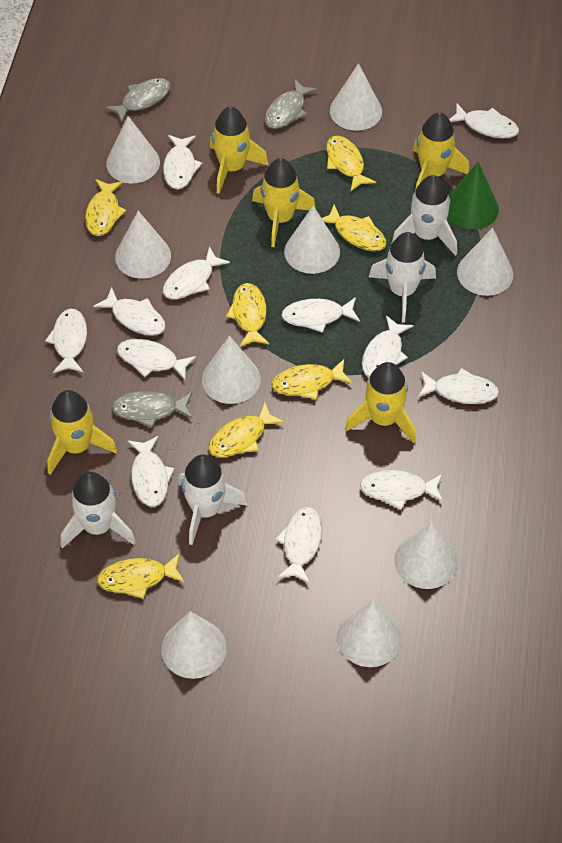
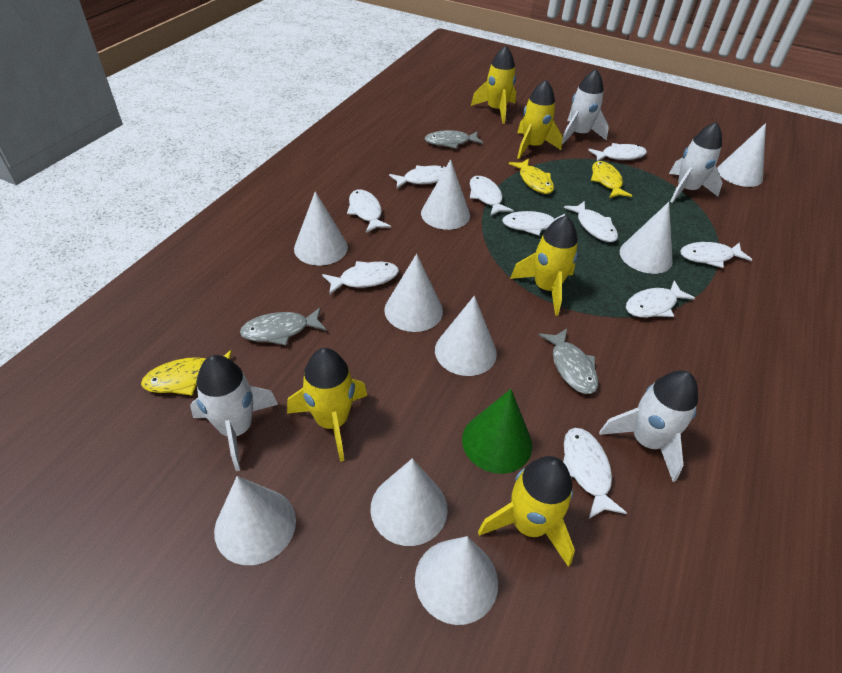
white fish: 12 -> 10
yellow fish: 7 -> 3

